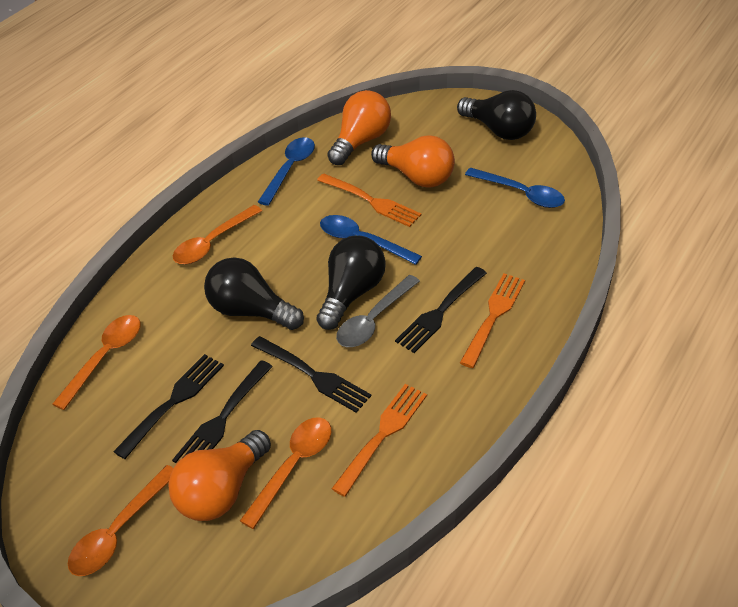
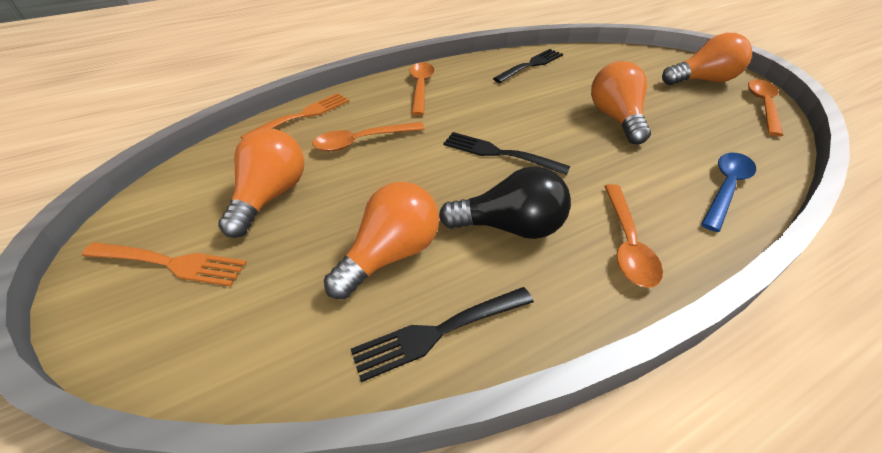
black fork: 4 -> 3
black light bulb: 3 -> 1
blue spoon: 3 -> 1
grey spoon: 1 -> 0
orange fork: 3 -> 2
orange light bulb: 3 -> 4

